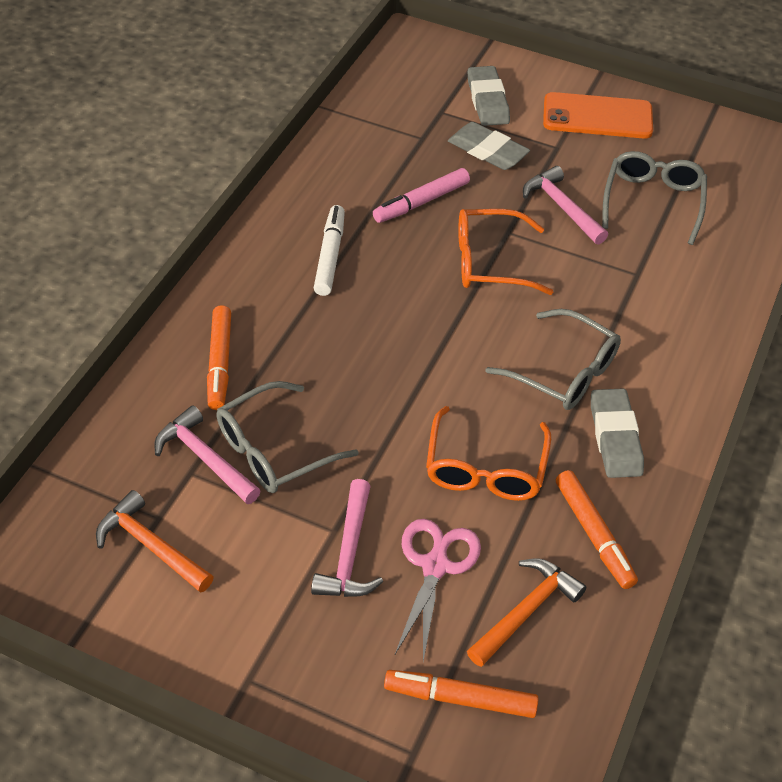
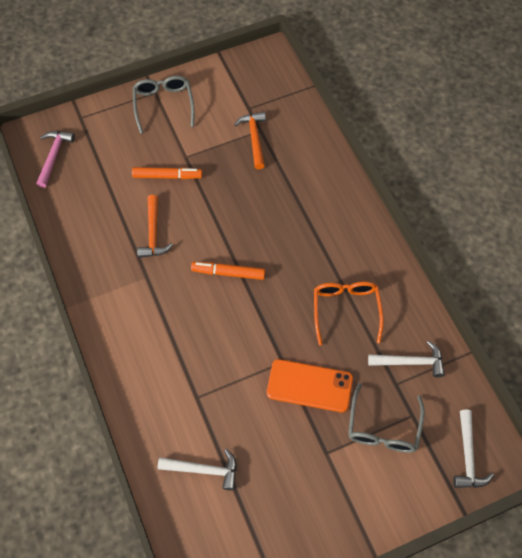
grey eraser: 3 -> 0
grey glasses: 3 -> 2
orange glasses: 2 -> 1
orange marker: 3 -> 2
pink hammer: 3 -> 1
pink marker: 1 -> 0
pink scissors: 1 -> 0
white hammer: 0 -> 3
white marker: 1 -> 0

